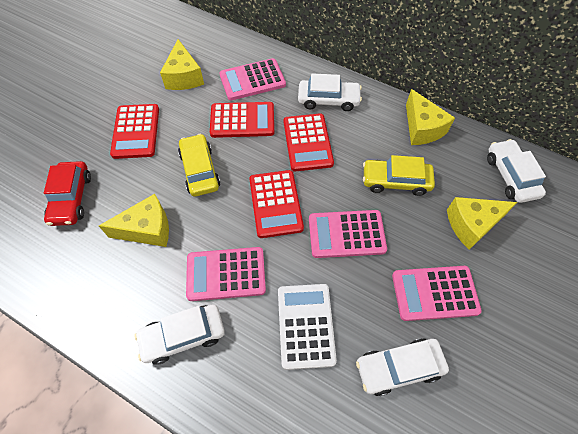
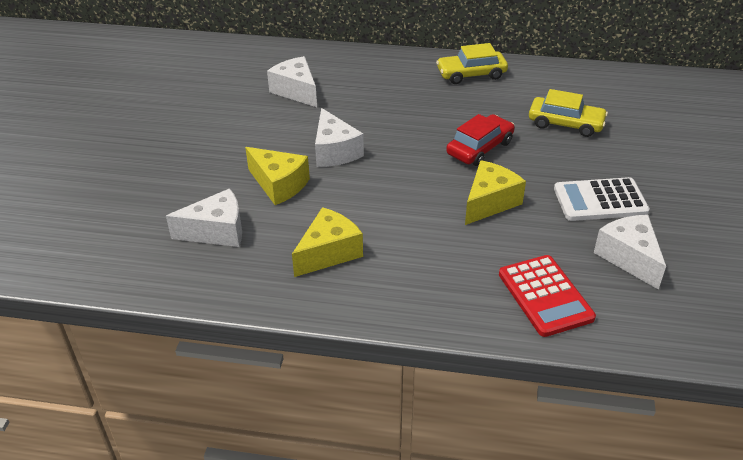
pink calculator: 4 -> 0
red calculator: 4 -> 1
white car: 4 -> 0
white cheese: 0 -> 4
yellow cheese: 4 -> 3

